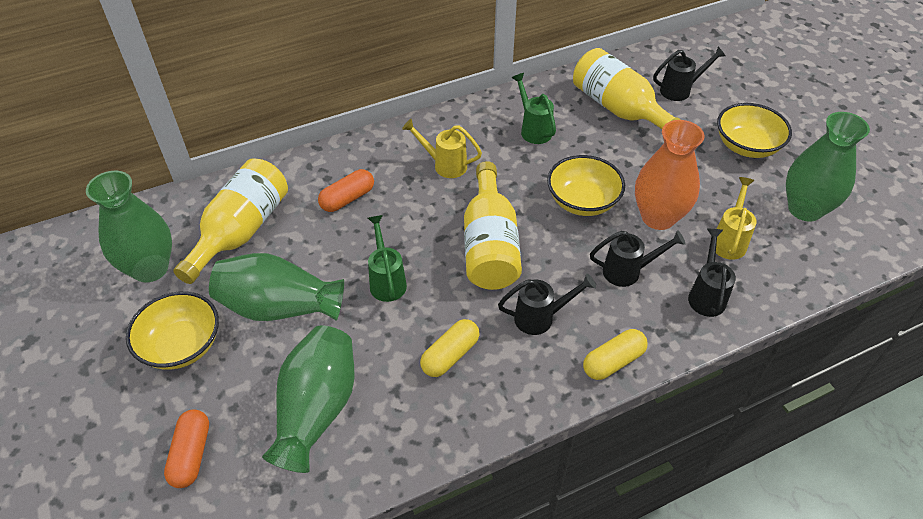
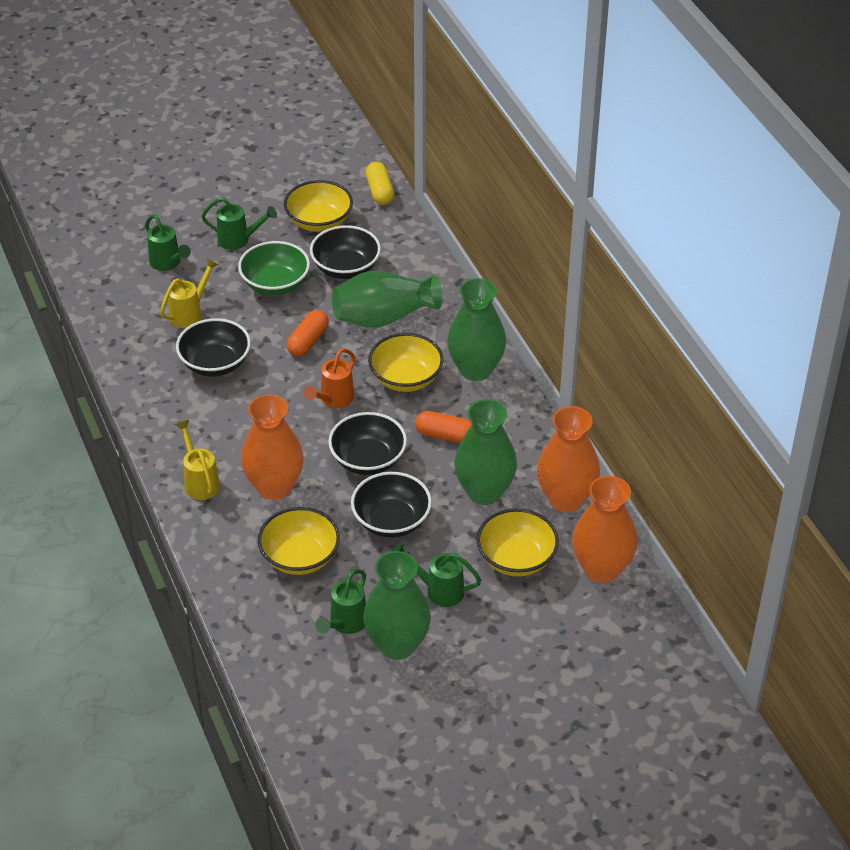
black bowl: 0 -> 4
black watering can: 4 -> 0
green bowl: 0 -> 1
green watering can: 2 -> 4
orange vase: 1 -> 3
orange watering can: 0 -> 1
yellow bottle: 3 -> 0
yellow bowl: 3 -> 4
yellow capsule: 2 -> 1

